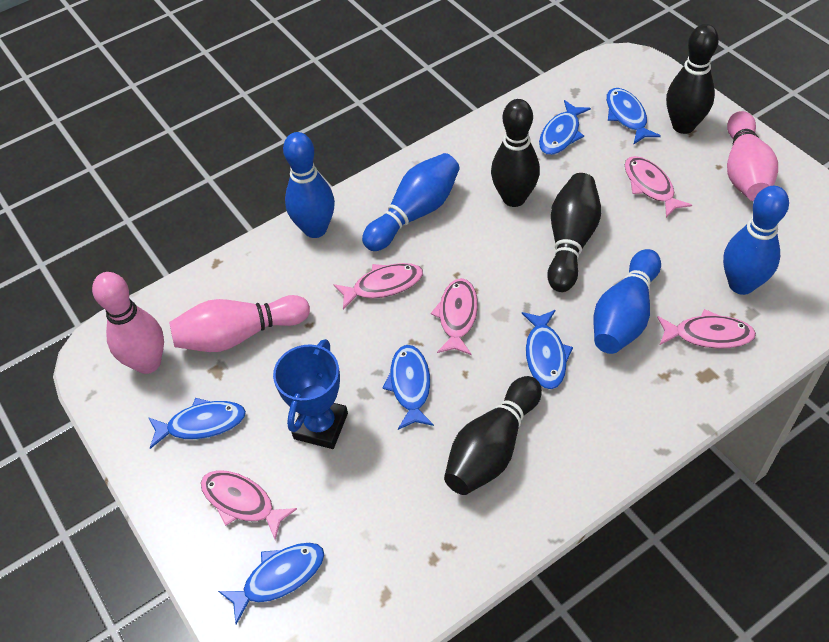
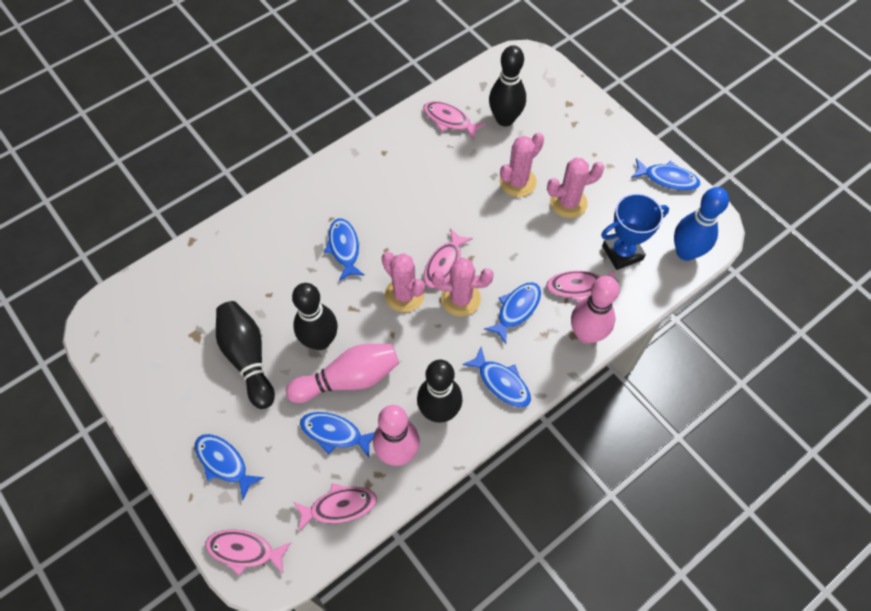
blue bowling pin: 4 -> 1
pink cactus: 0 -> 4

